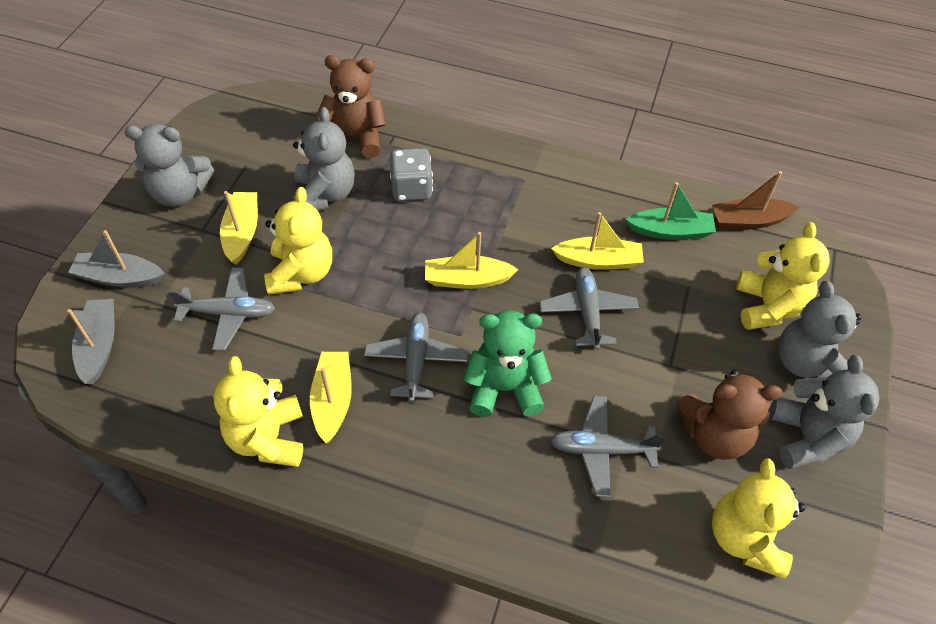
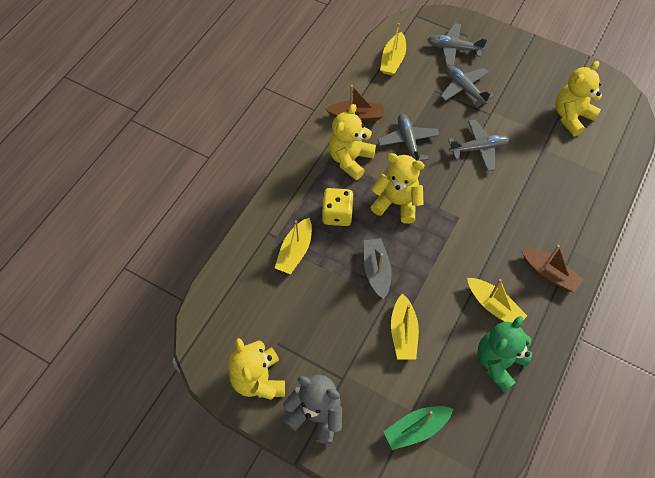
brown boat: 1 -> 2
brown teddy bear: 2 -> 0
grey boat: 2 -> 1
grey dice: 1 -> 0
grey teddy bear: 4 -> 1
yellow dice: 0 -> 1

